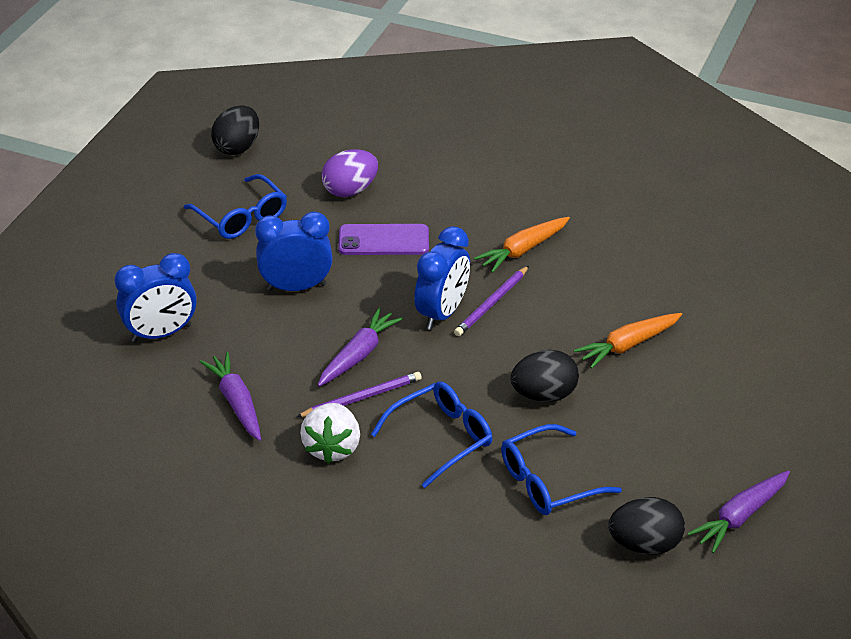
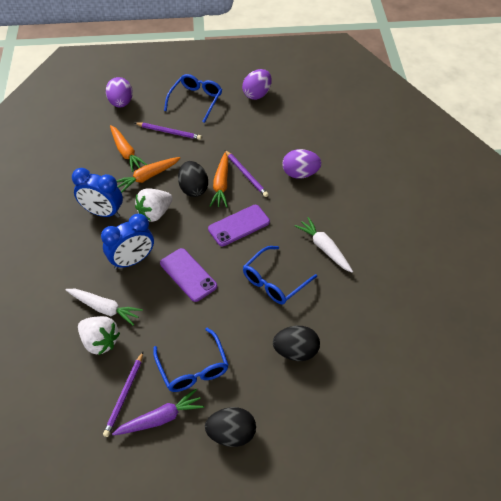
blue clock: 3 -> 2
orange carrot: 2 -> 3
purple carrot: 3 -> 1
purple egg: 1 -> 3
purple pencil: 2 -> 3
purple phone: 1 -> 2
white carrot: 0 -> 2
white strawberry: 1 -> 2

